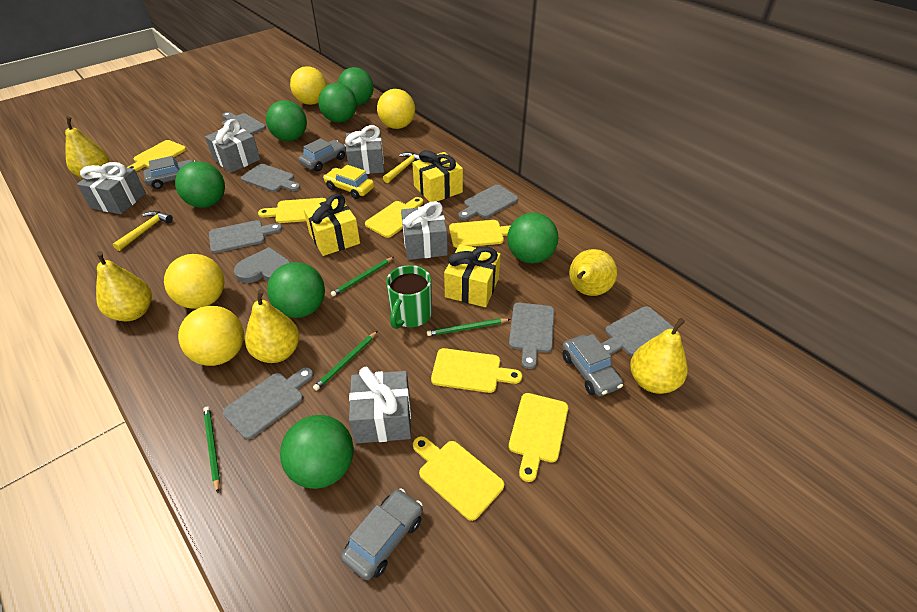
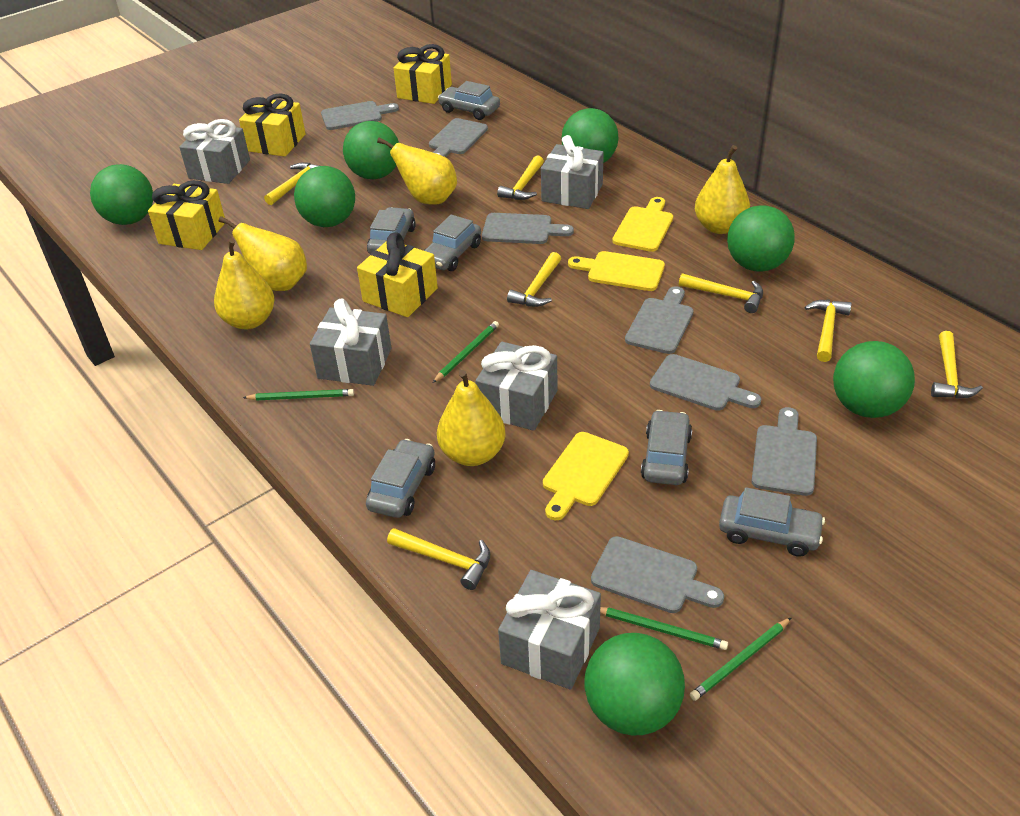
green mug: 1 -> 0
grey car: 4 -> 6
grey heart: 1 -> 0
yellow ball: 4 -> 0
yellow car: 1 -> 0
yellow cutting board: 7 -> 3
yellow gift: 3 -> 4
yellow hammer: 2 -> 7

